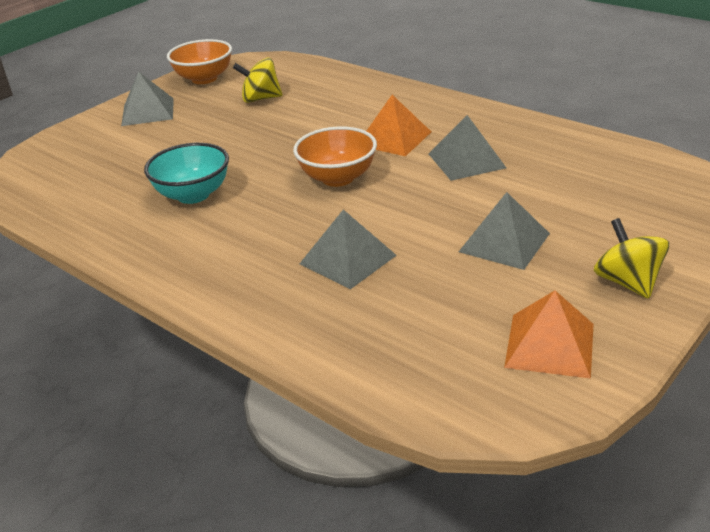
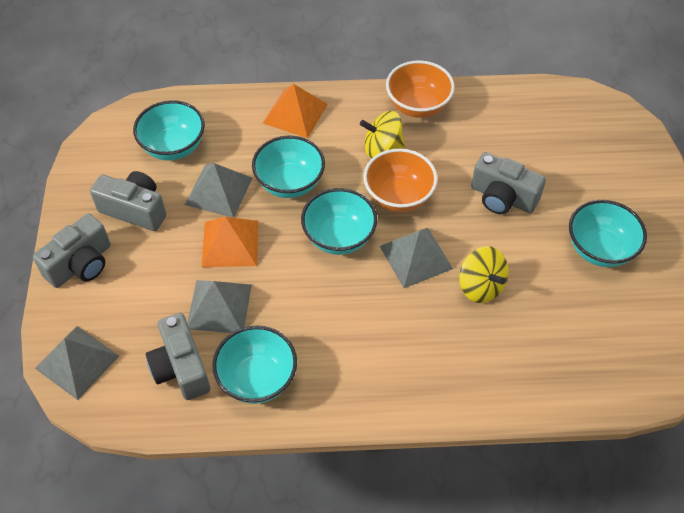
grey camera: 0 -> 4
turquoise bowl: 1 -> 5

